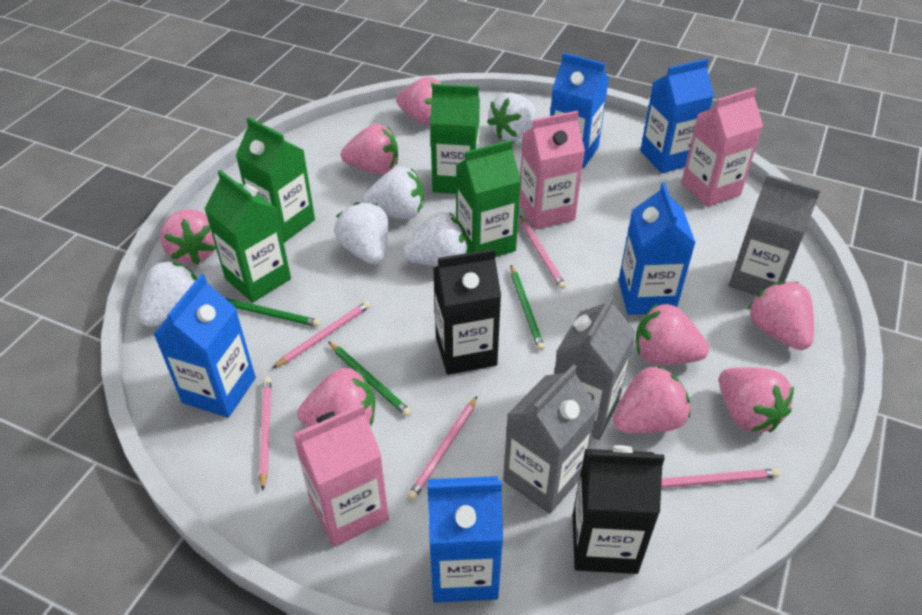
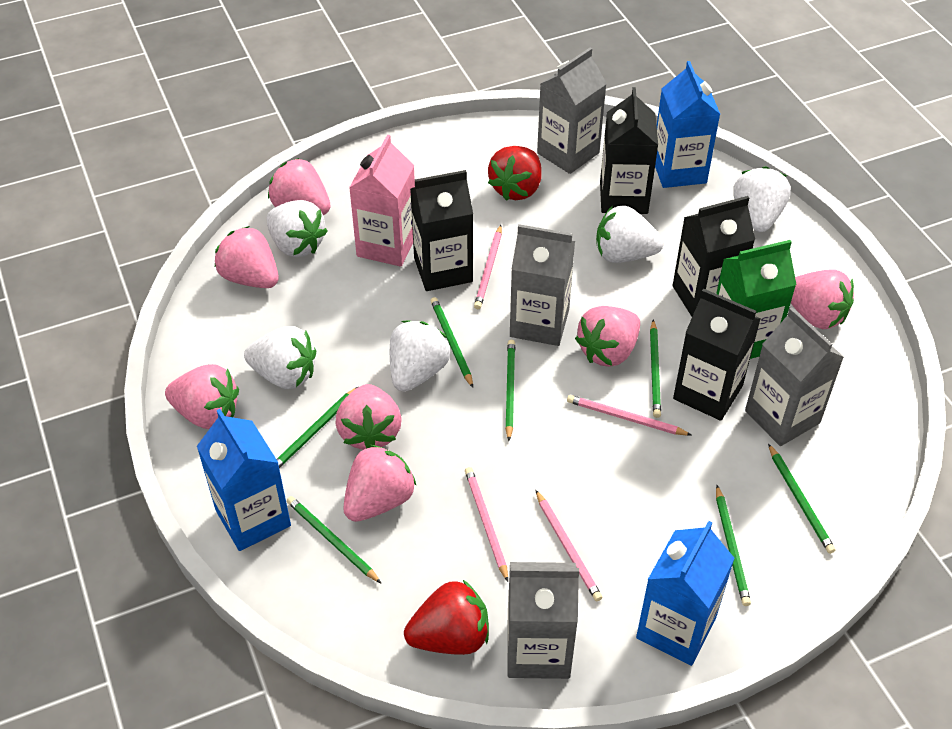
black carton: 2 -> 4
blue carton: 5 -> 3
green carton: 4 -> 1
green pencil: 3 -> 7
grey carton: 3 -> 4
pink carton: 3 -> 1
pink pencil: 5 -> 4
pink strawberry: 8 -> 7
red strawberry: 0 -> 2

